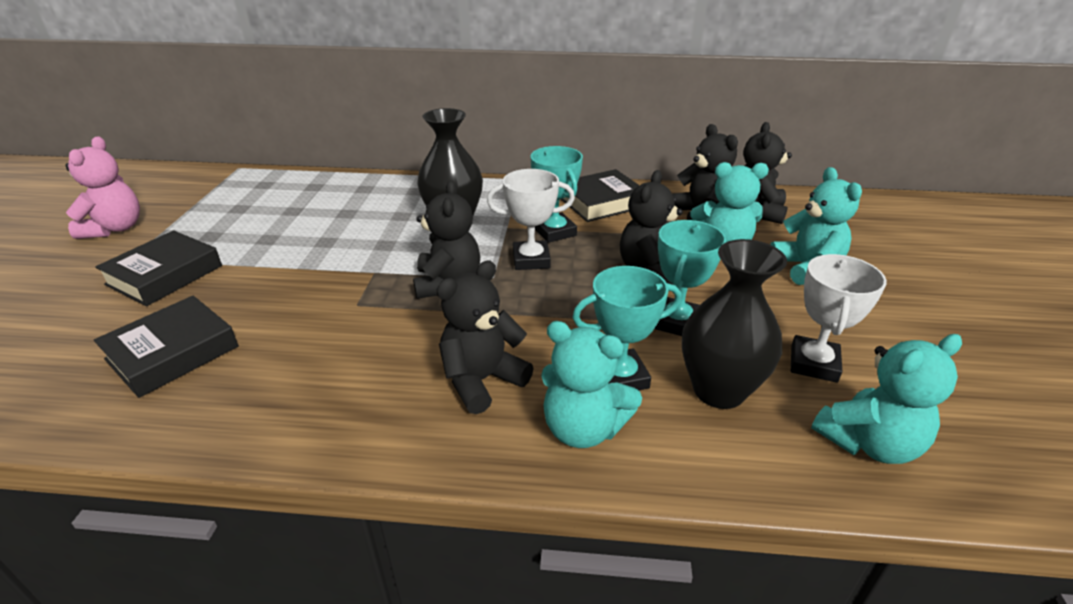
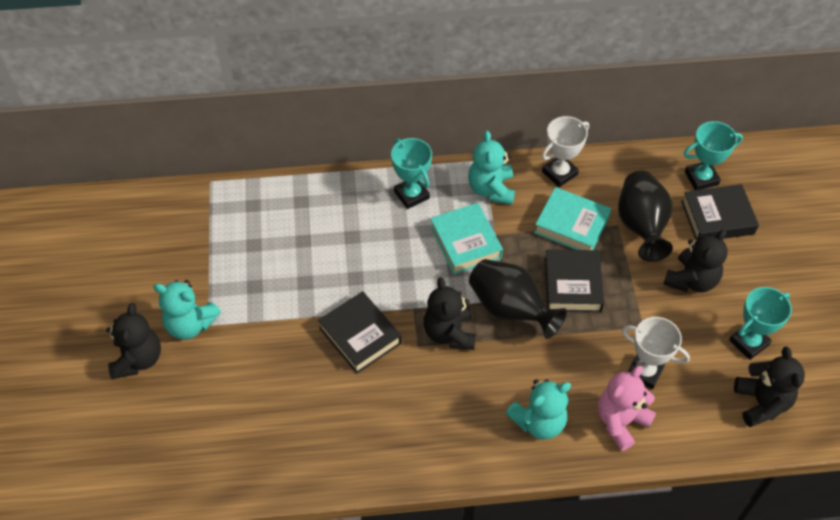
black teddy bear: 5 -> 4
turquoise book: 0 -> 2
turquoise teddy bear: 4 -> 3

